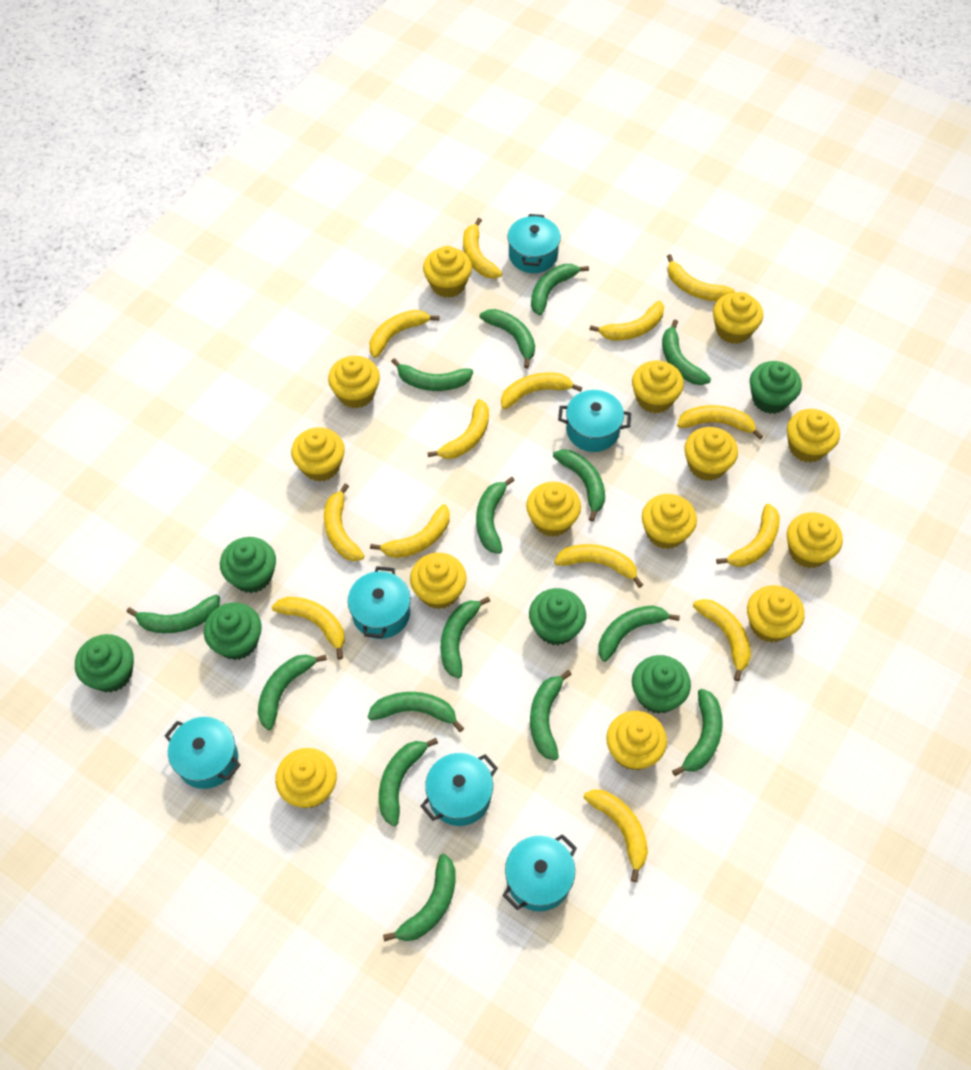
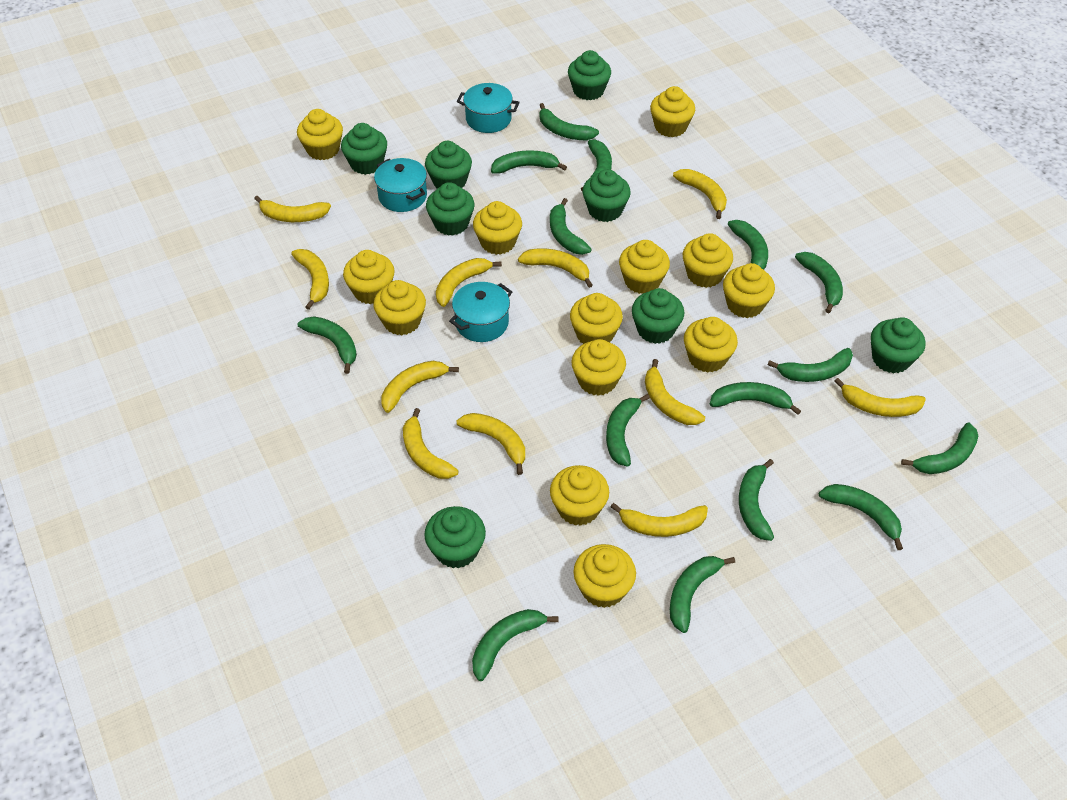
green cupcake: 6 -> 8
turquoise pot: 6 -> 3
yellow banana: 14 -> 11
yellow cupcake: 14 -> 13

